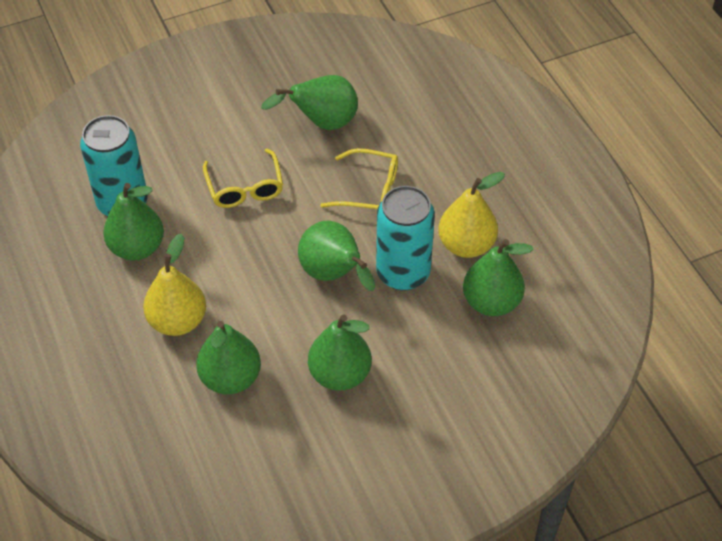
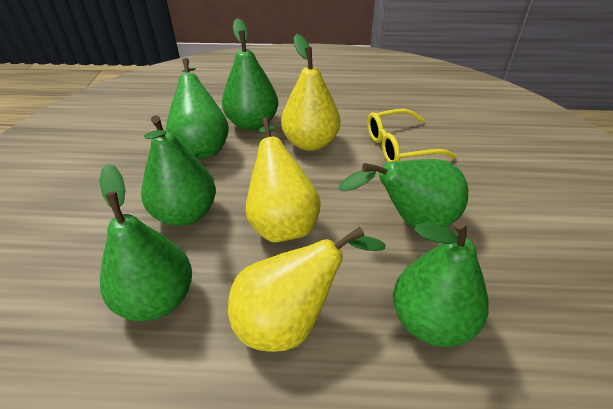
turquoise can: 2 -> 0
yellow glasses: 2 -> 1
yellow pear: 2 -> 3

